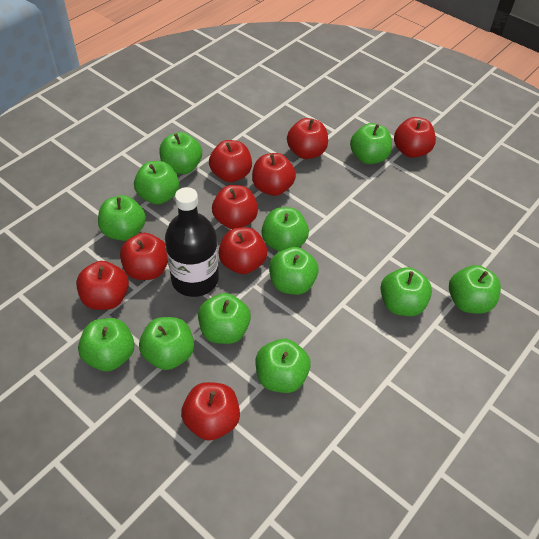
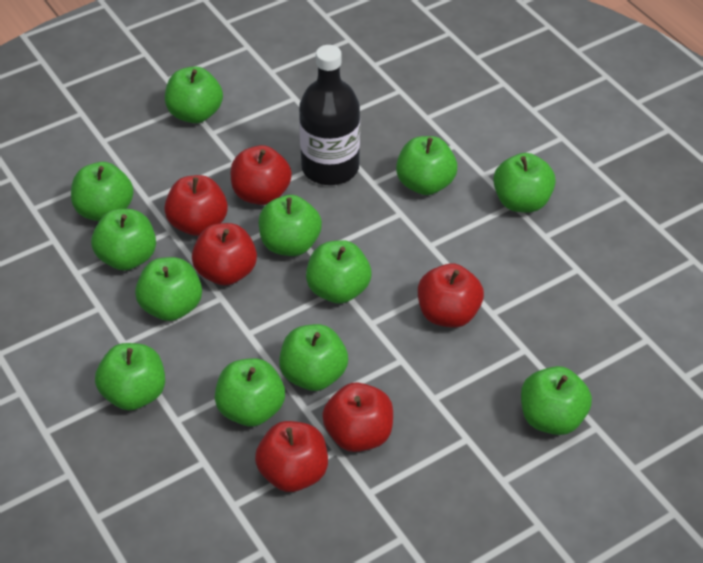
red apple: 9 -> 6

